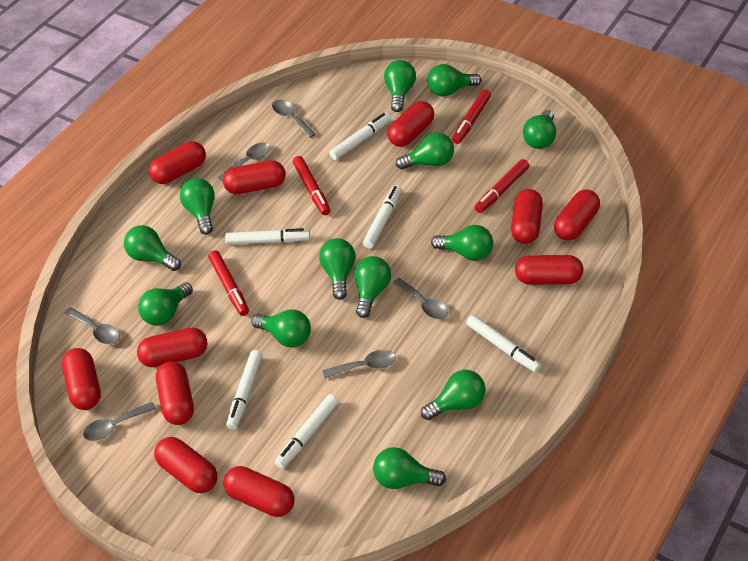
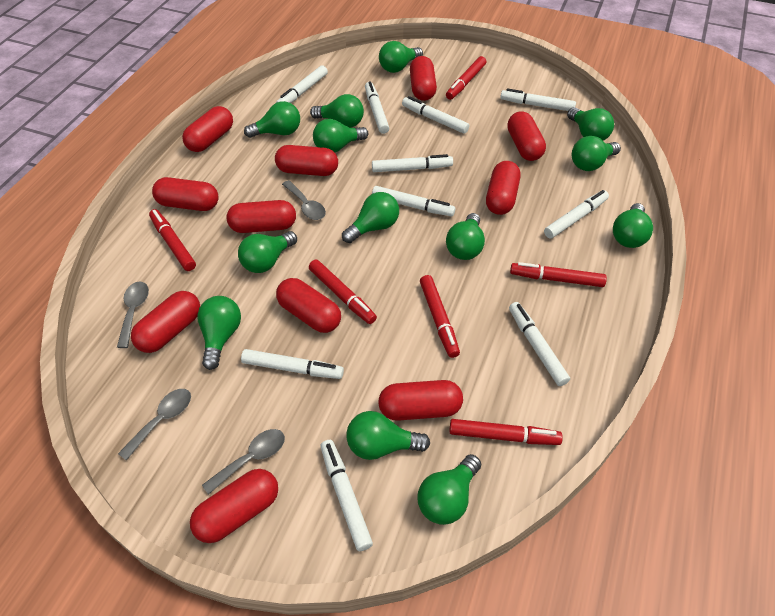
grey spoon: 6 -> 4
red marker: 4 -> 6
white marker: 6 -> 10

